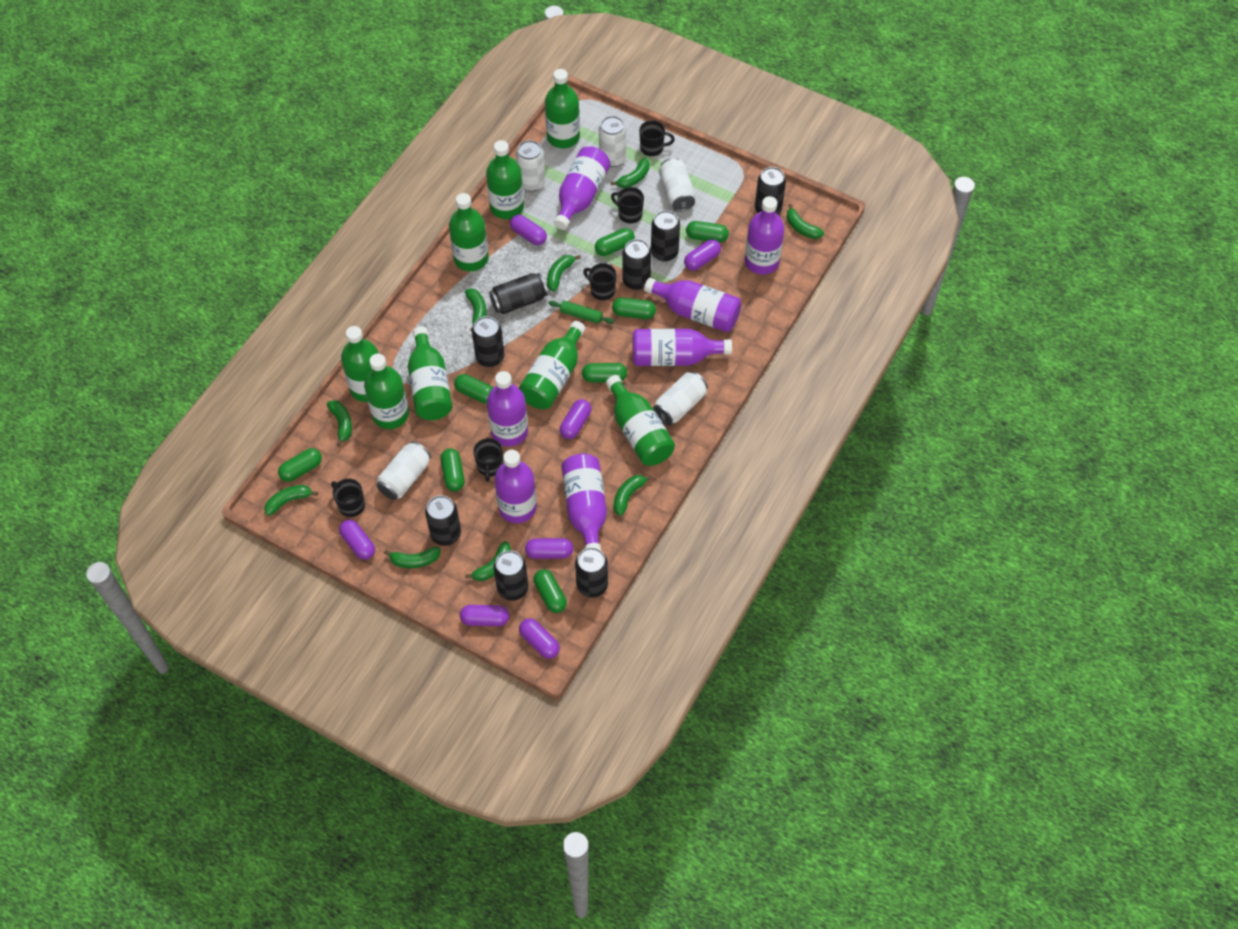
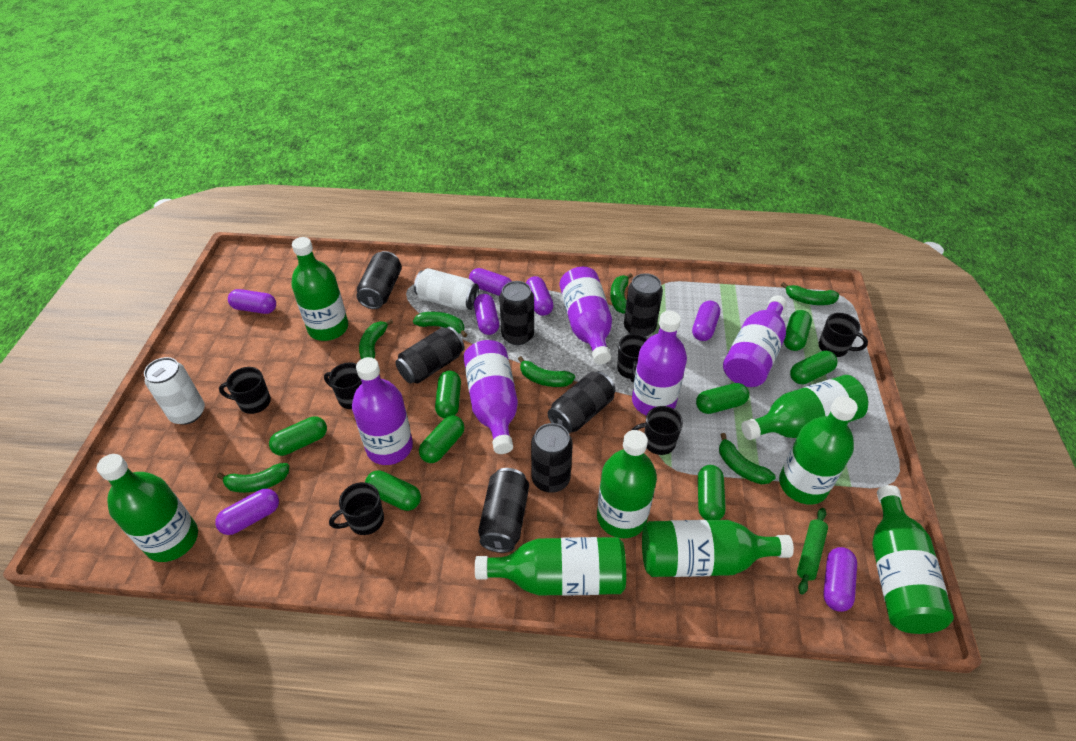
black can: 8 -> 7
black mug: 5 -> 6
green banana: 9 -> 7
purple bottle: 7 -> 5
white can: 5 -> 2

